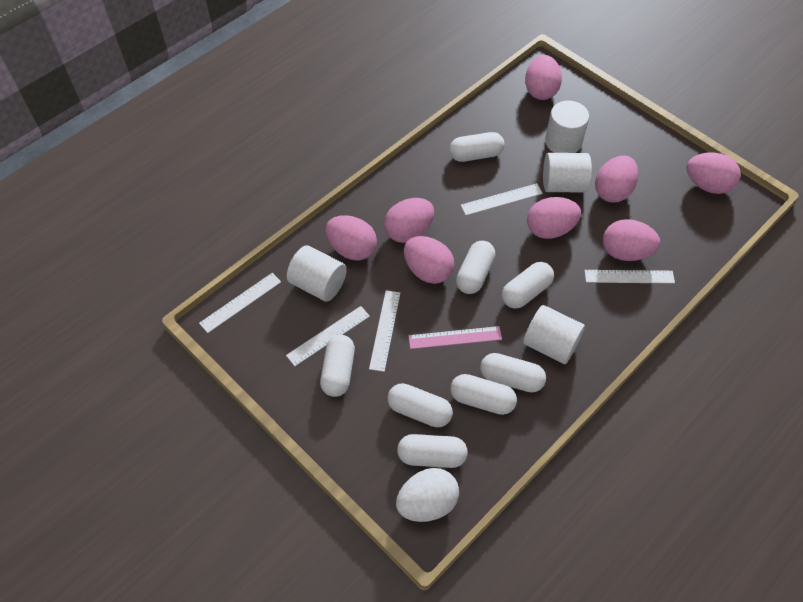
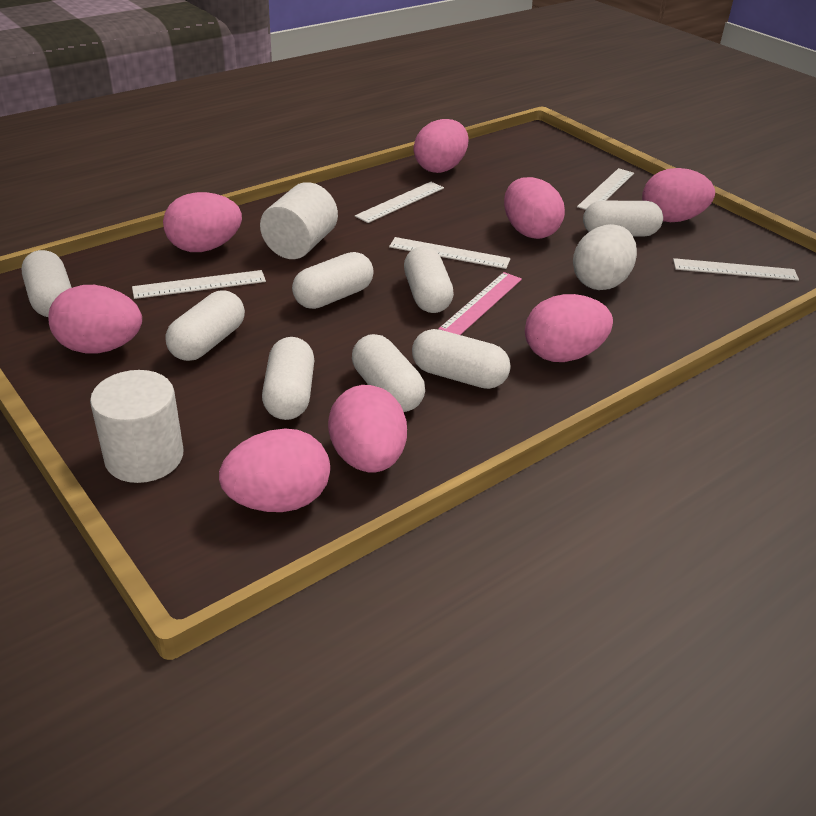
white cylinder: 4 -> 2

